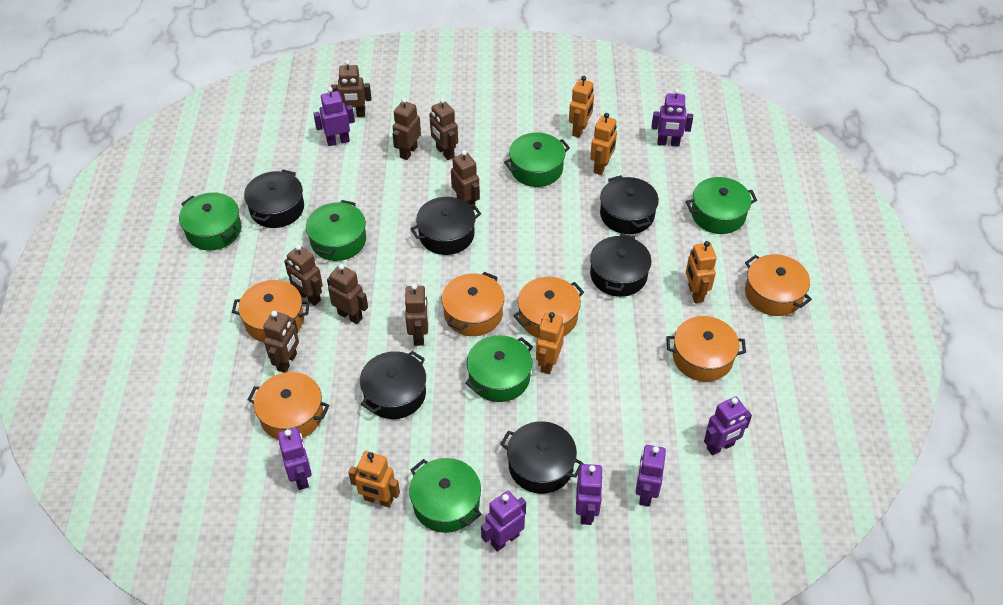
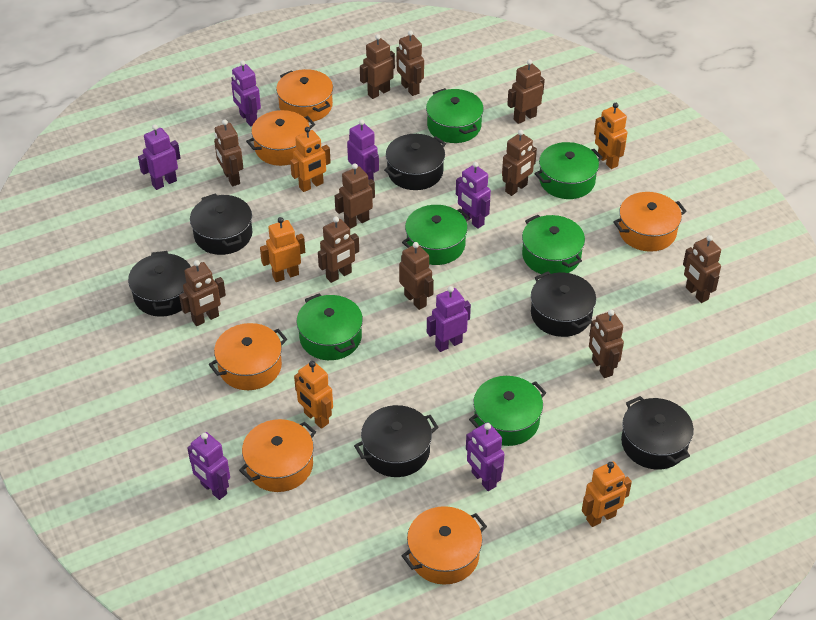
brown robot: 8 -> 11

